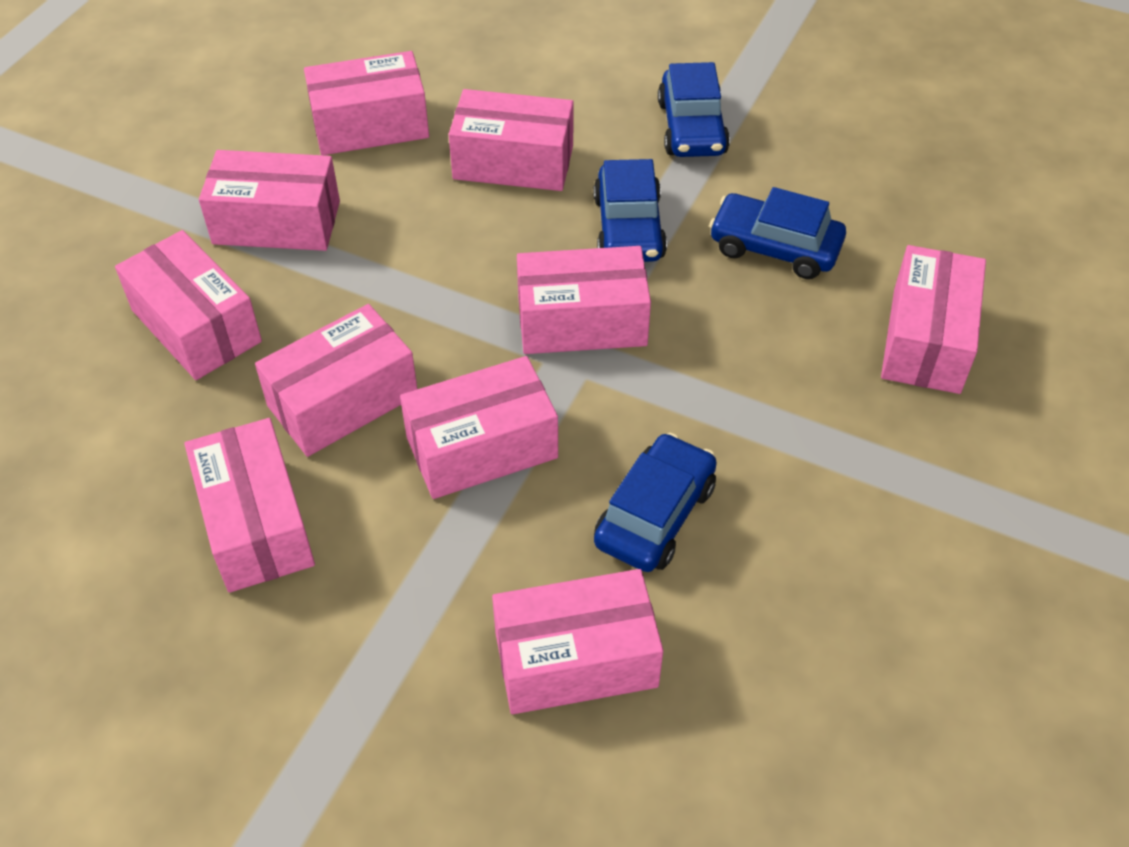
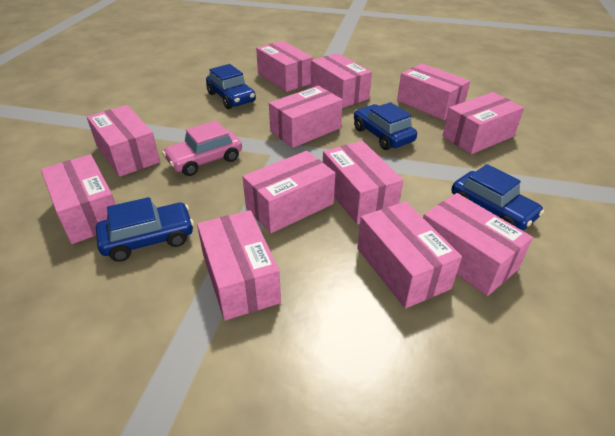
pink box: 10 -> 12
pink car: 0 -> 1

